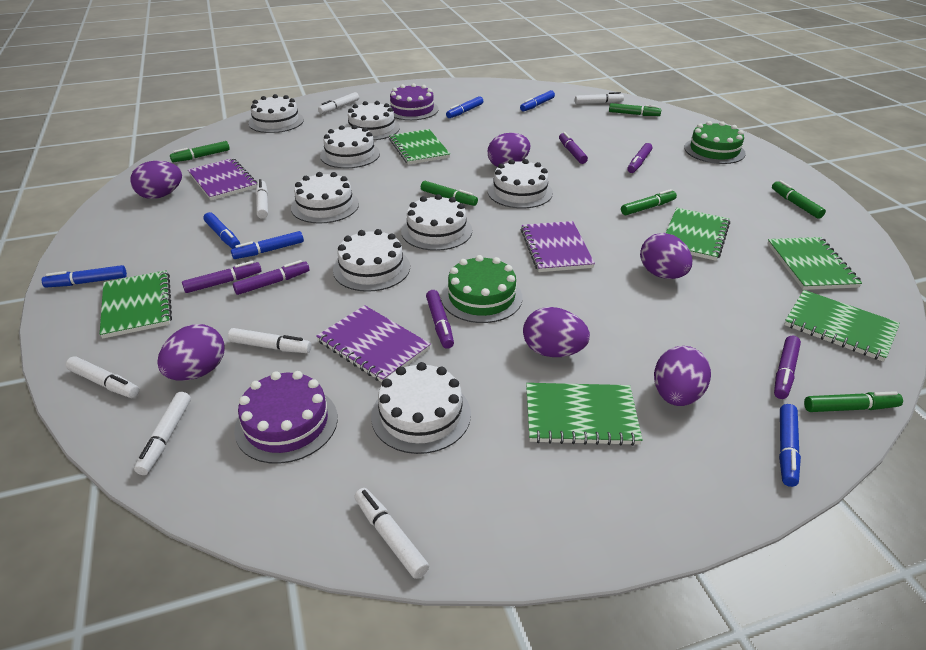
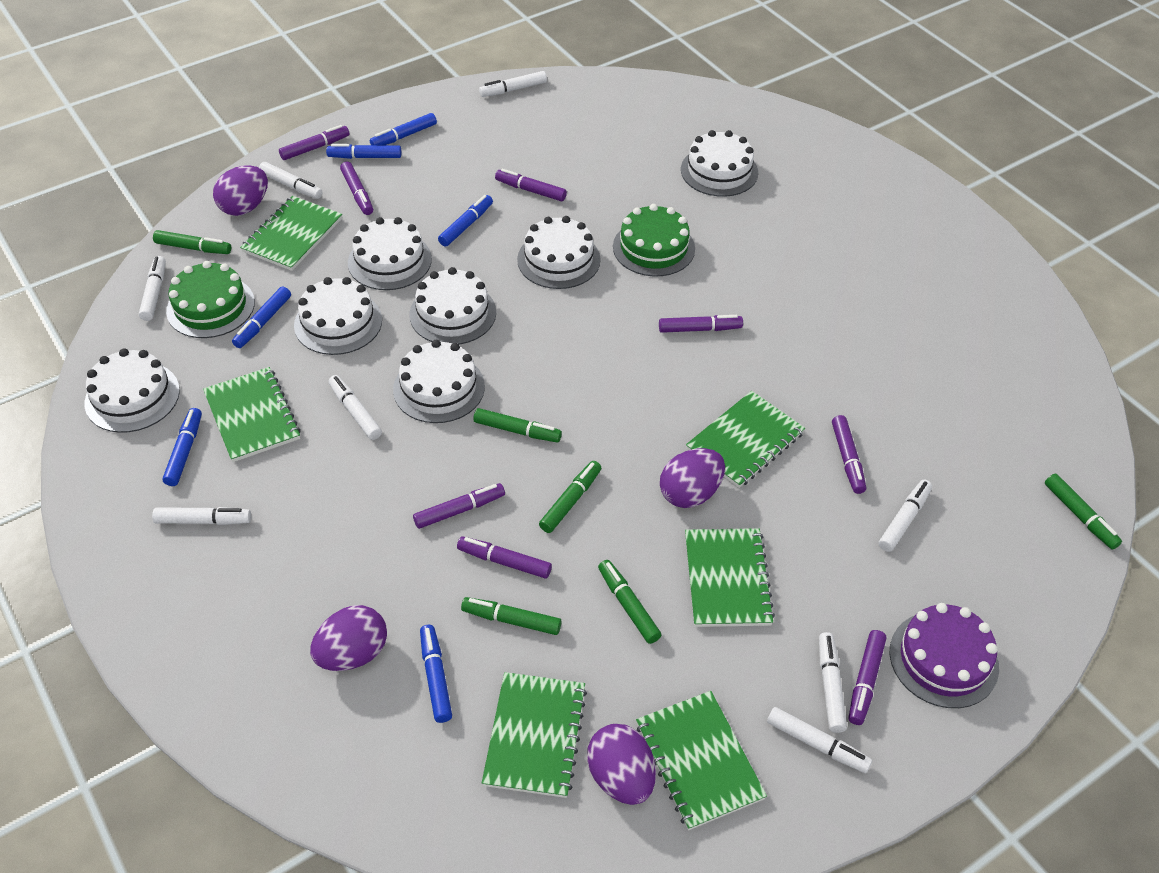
purple cake: 2 -> 1
purple egg: 6 -> 4
purple marker: 6 -> 8
purple notebook: 3 -> 0
white cake: 8 -> 7
white marker: 7 -> 8

